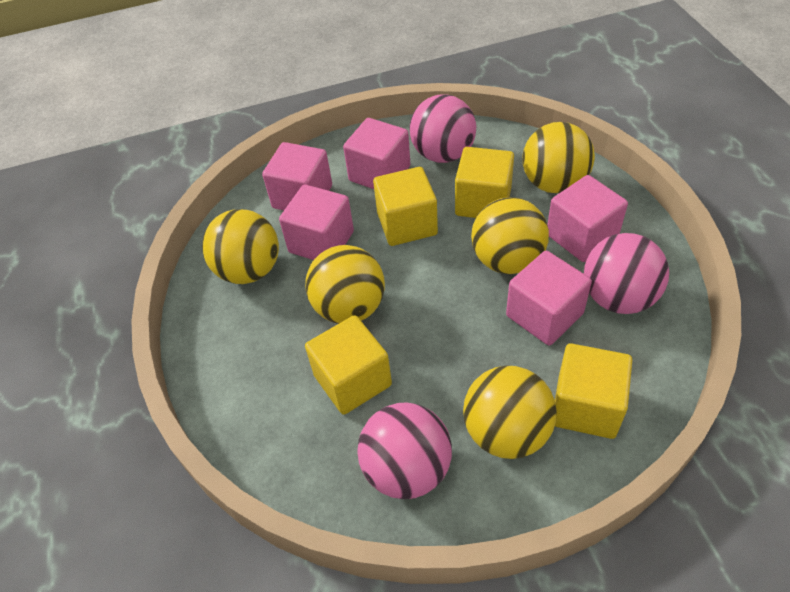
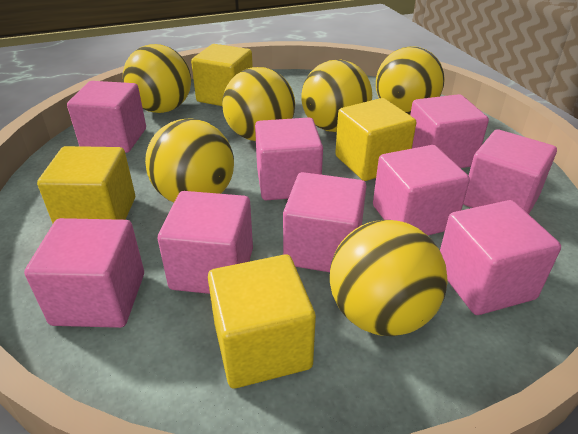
pink ball: 3 -> 0
pink cube: 5 -> 9
yellow ball: 5 -> 6

